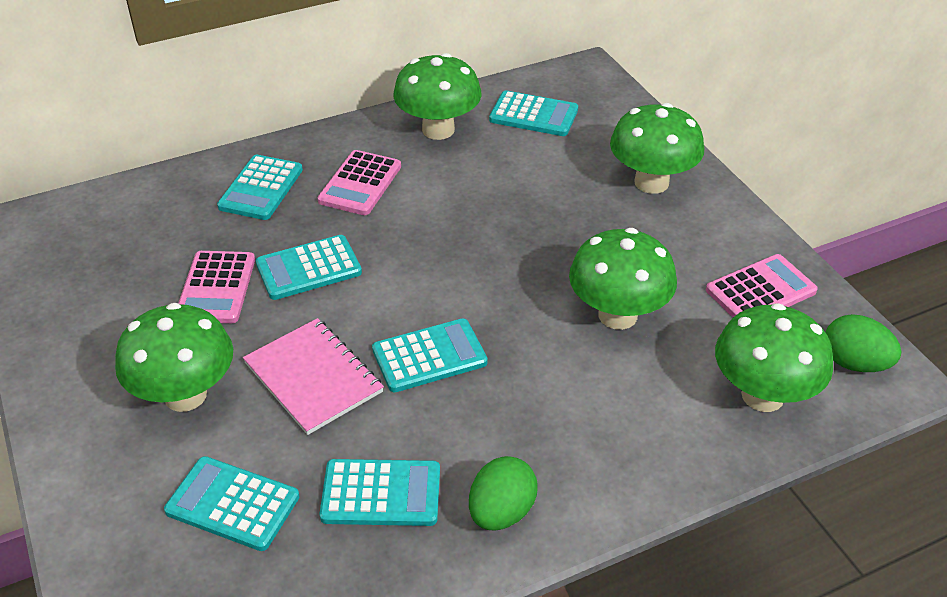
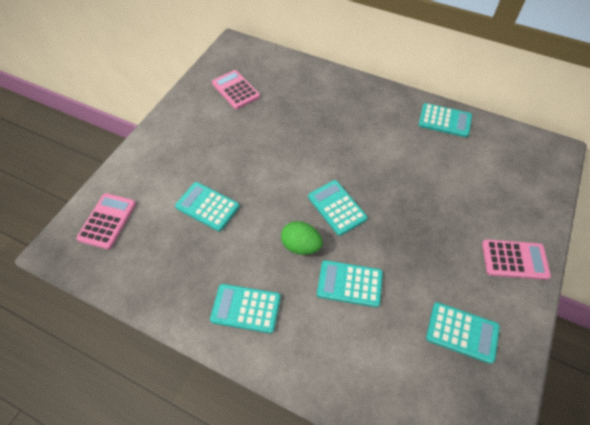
green egg: 2 -> 1
green mushroom: 5 -> 0
pink notebook: 1 -> 0

